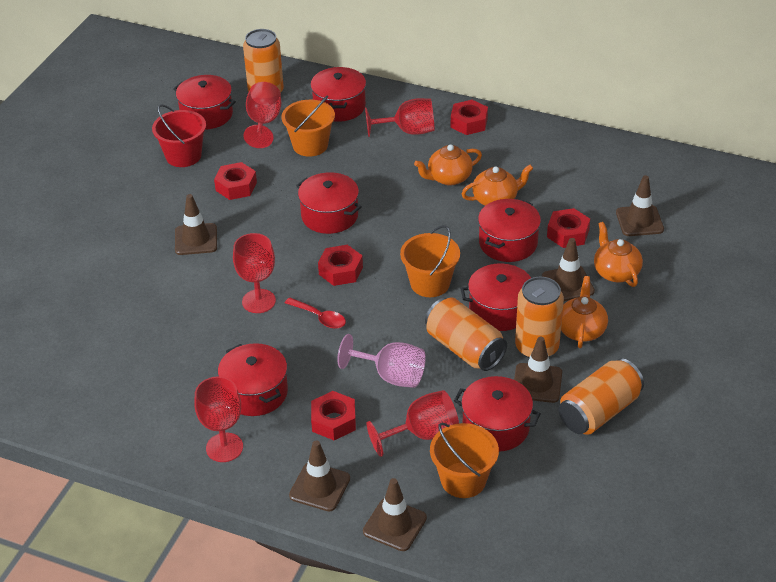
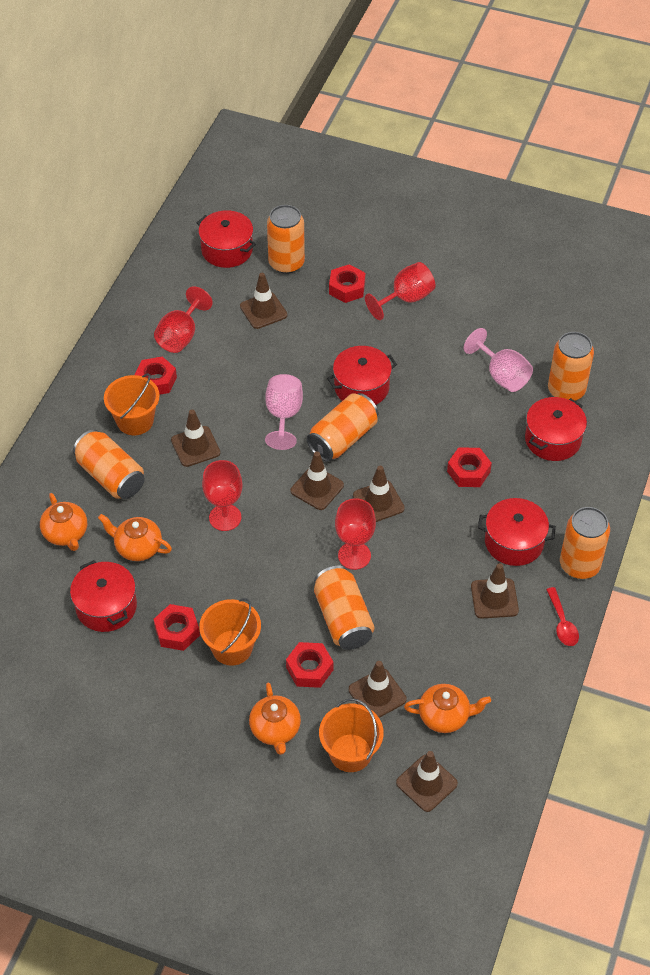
brown traffic cone: 6 -> 7
orange can: 4 -> 6
pink goblet: 1 -> 2
red bucket: 1 -> 0
red goblet: 5 -> 4
red pot: 7 -> 5

